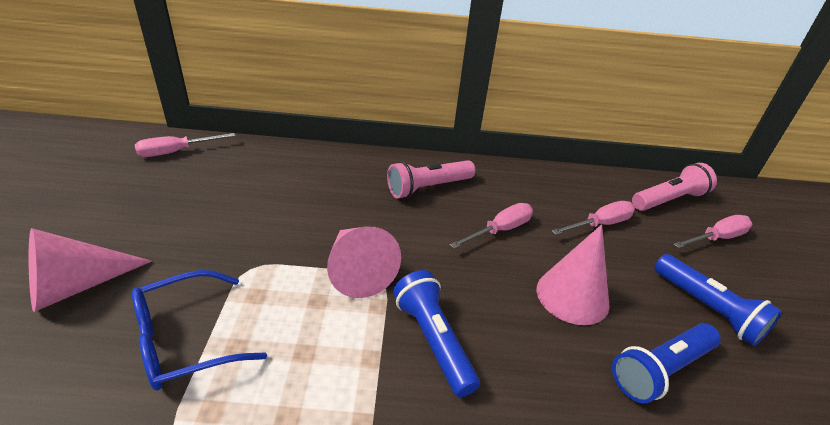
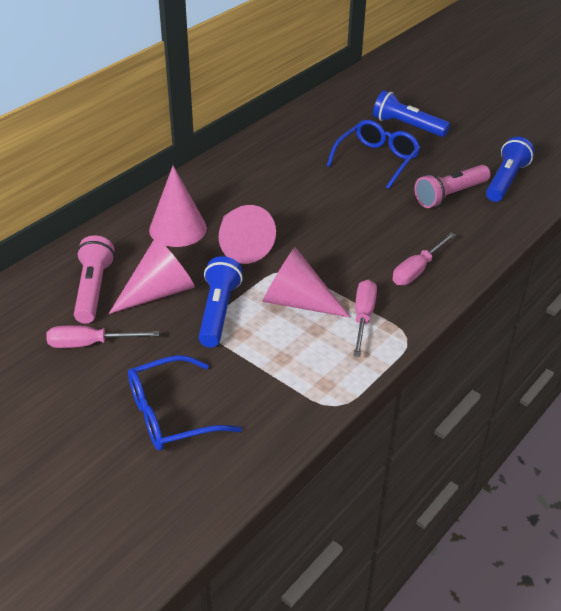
blue glasses: 1 -> 2
pink cone: 3 -> 4
pink screwdriver: 4 -> 3

